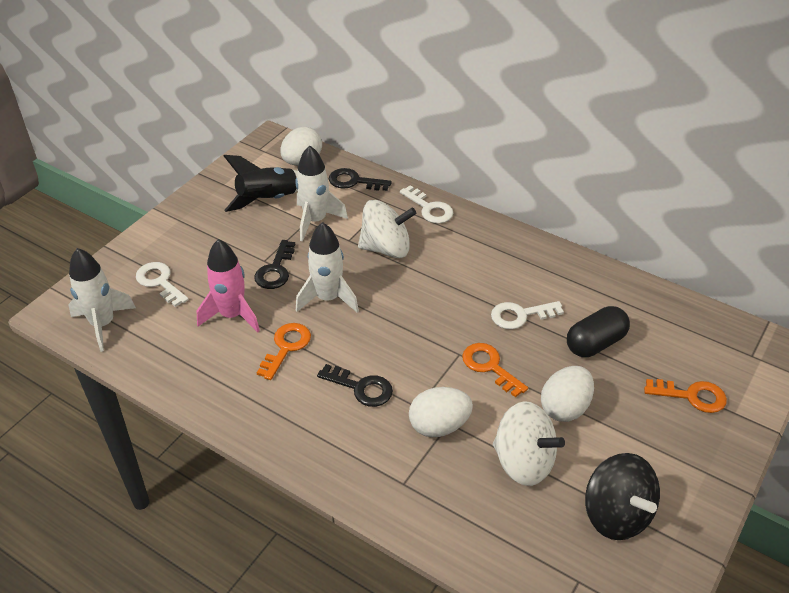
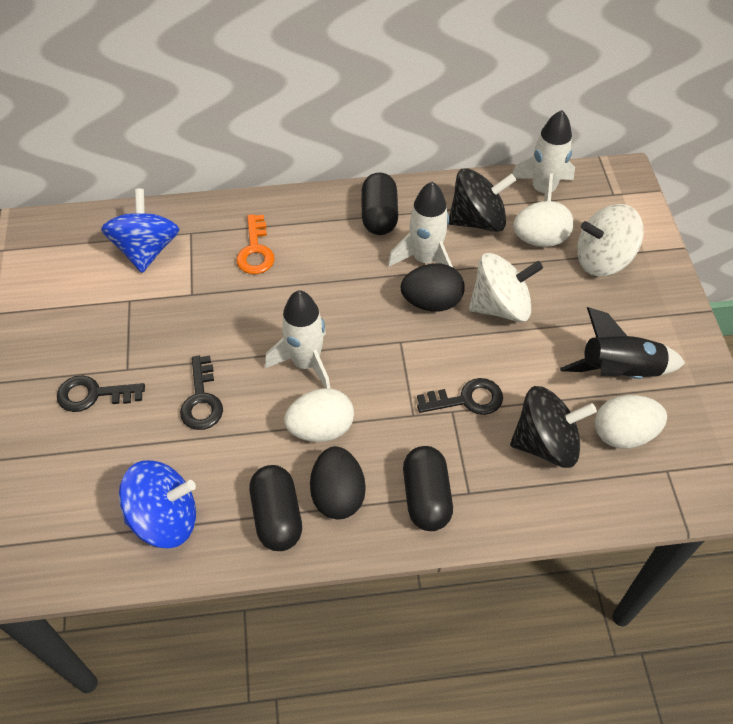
black capsule: 1 -> 3
black egg: 0 -> 2
black spinning top: 1 -> 2
blue spinning top: 0 -> 2
orange key: 3 -> 1
pink rocket: 1 -> 0
white key: 3 -> 0

